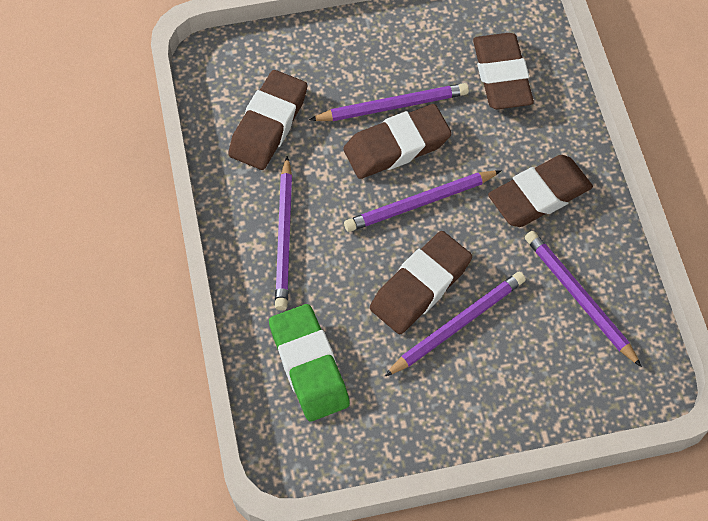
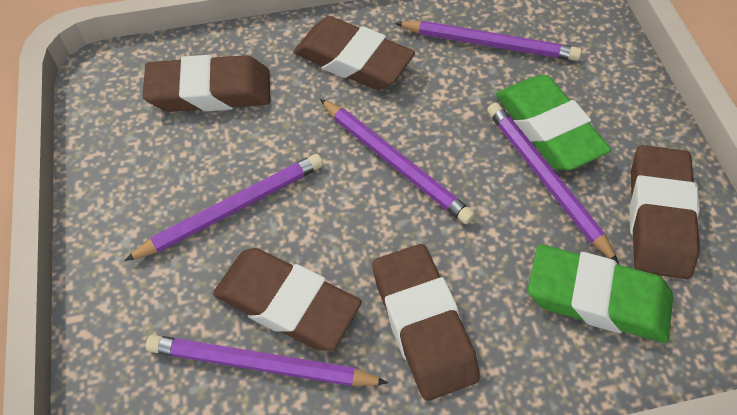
green eraser: 1 -> 2

